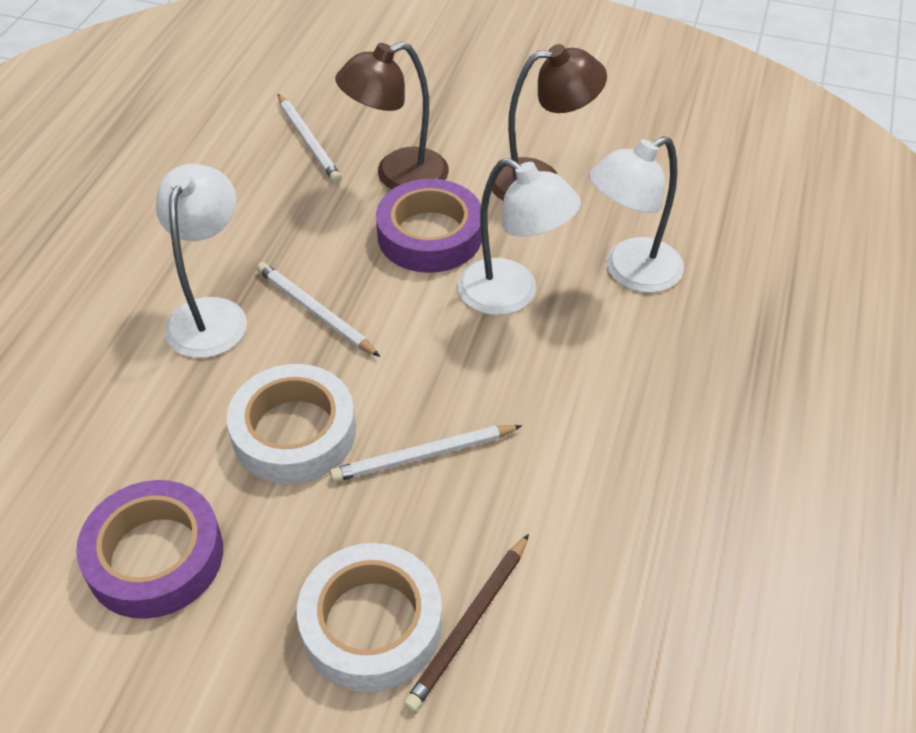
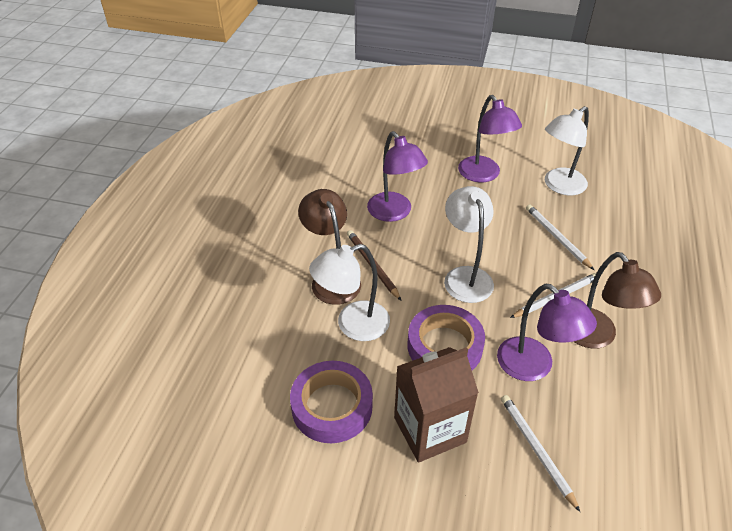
brown carton: 0 -> 1
purple lamp: 0 -> 3
white tape: 2 -> 0

